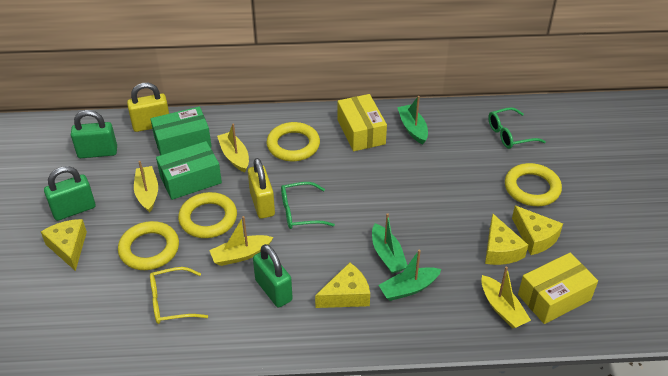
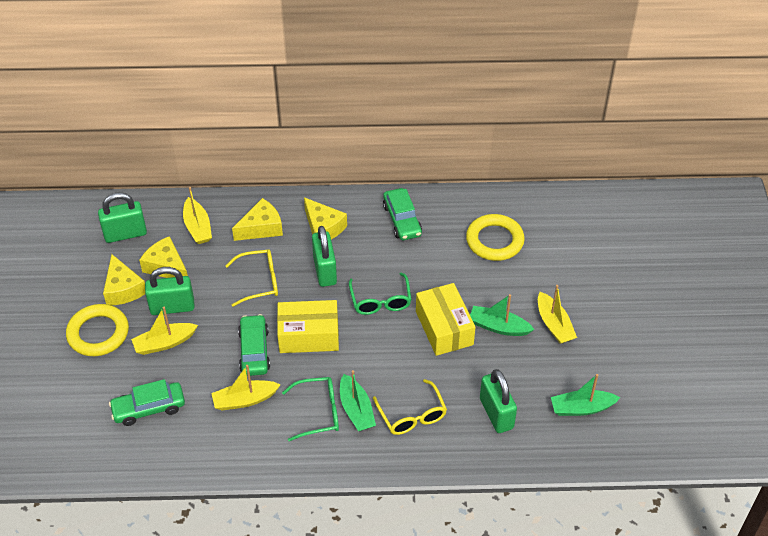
green box: 2 -> 0
green car: 0 -> 3
green padlock: 3 -> 4
yellow glasses: 1 -> 2
yellow padlock: 2 -> 0
yellow ring: 4 -> 2

